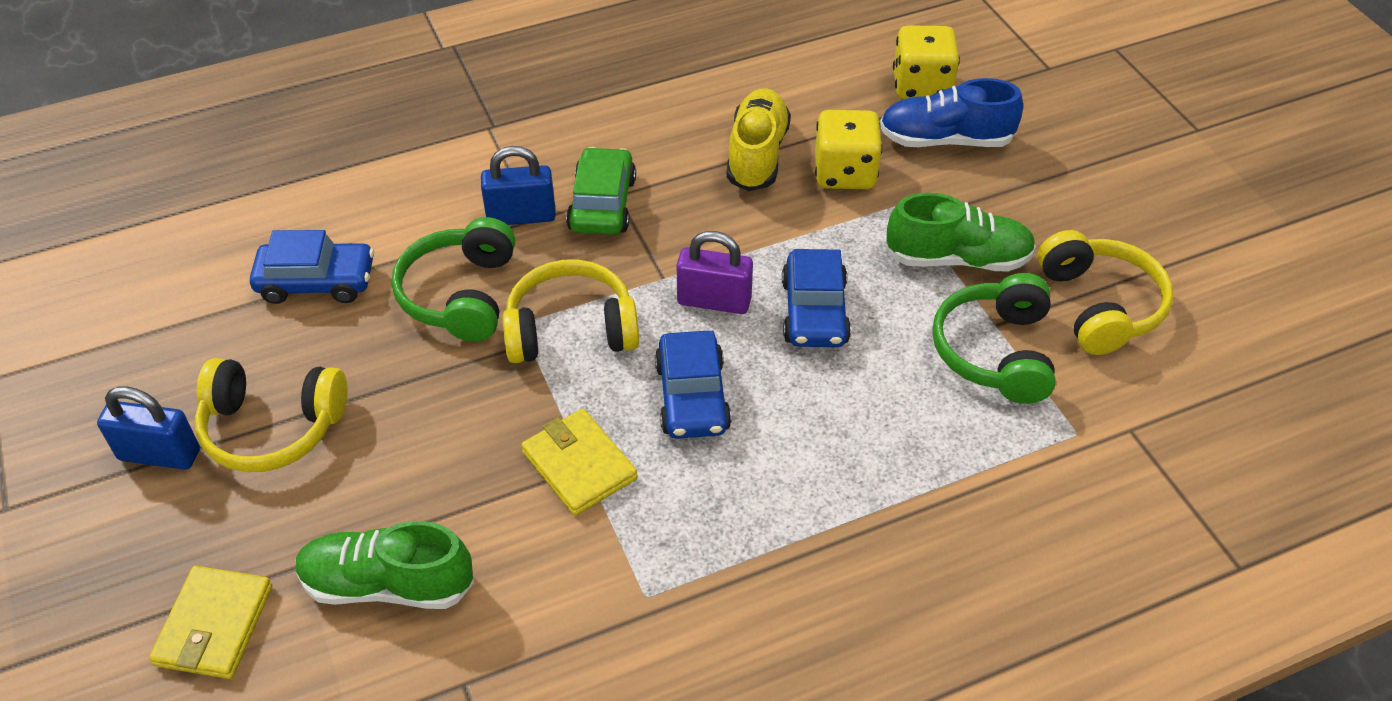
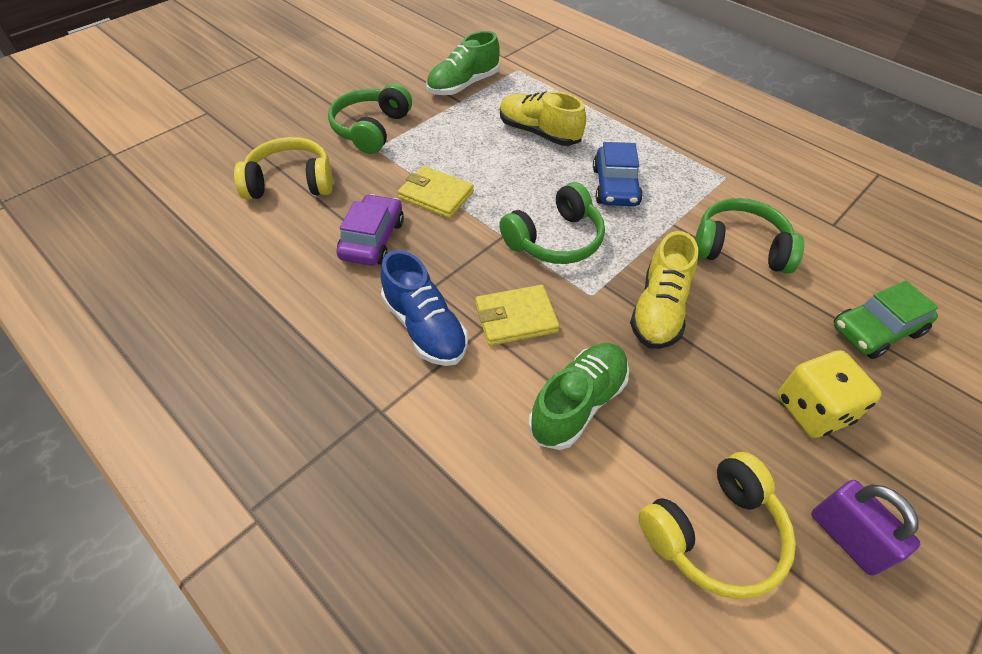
blue car: 3 -> 1
blue padlock: 2 -> 0
green headphones: 2 -> 3
purple car: 0 -> 1
yellow dice: 2 -> 1
yellow headphones: 3 -> 2
yellow shoe: 1 -> 2

